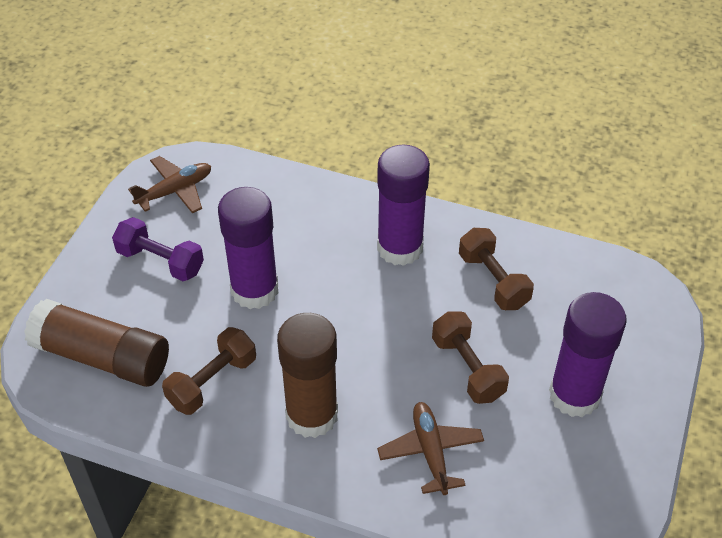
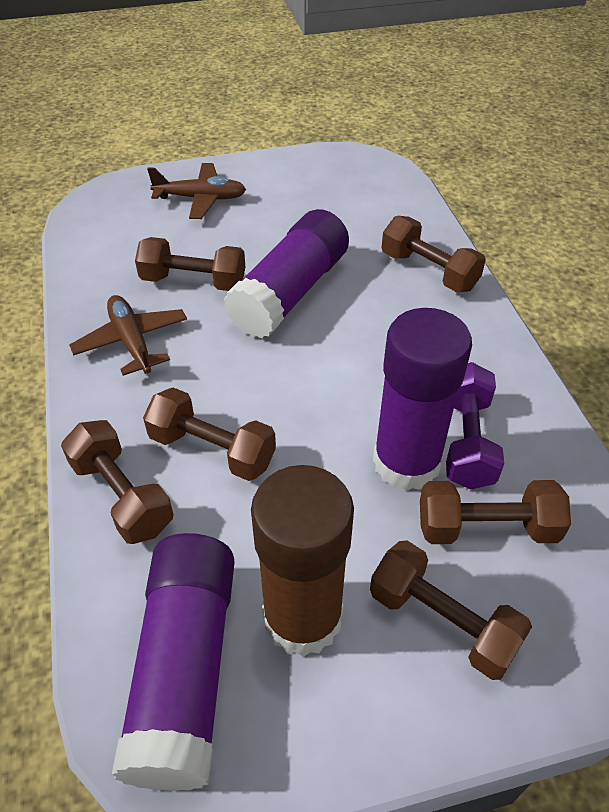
brown dumbbell: 3 -> 6
brown glue stick: 2 -> 1

